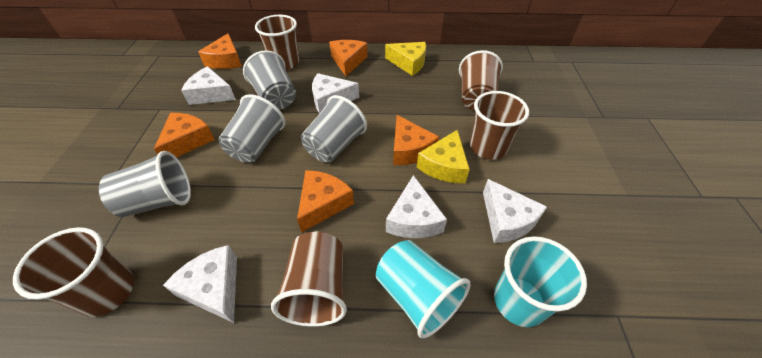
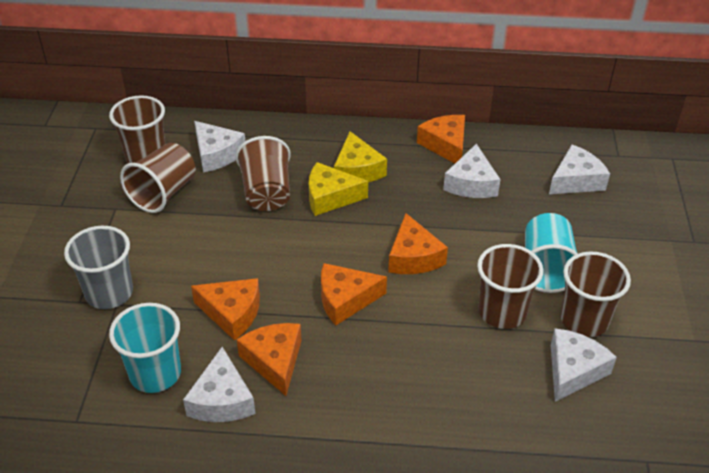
grey cup: 4 -> 1

